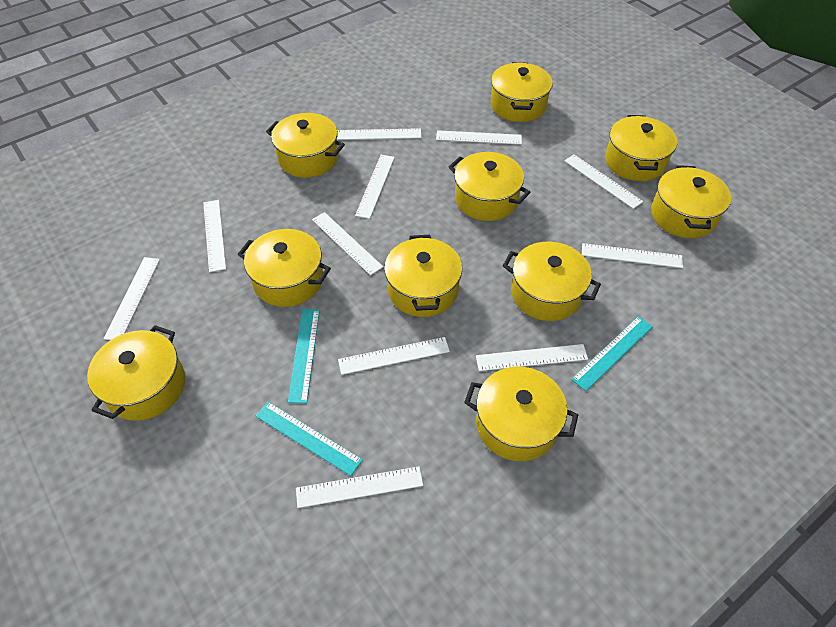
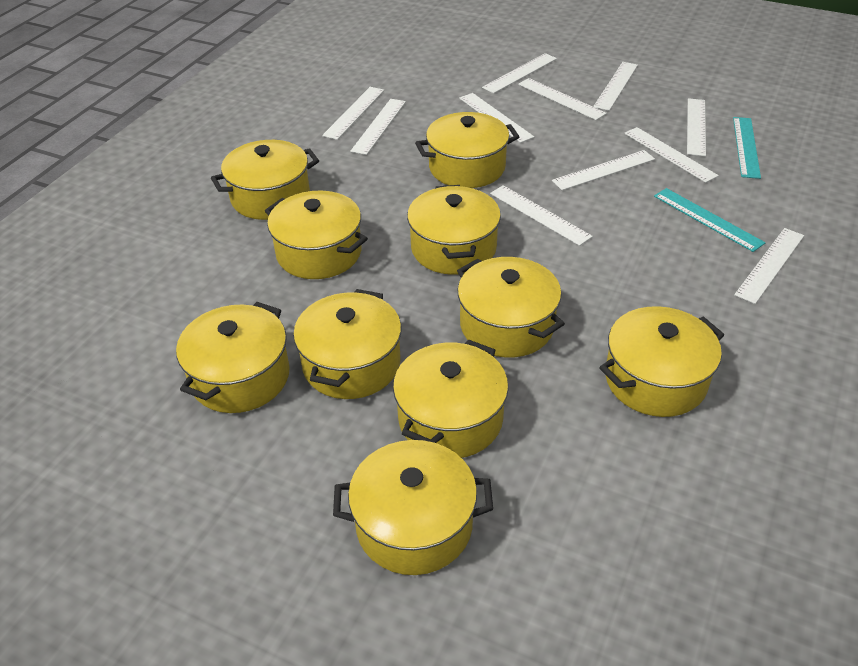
turquoise ruler: 3 -> 2

